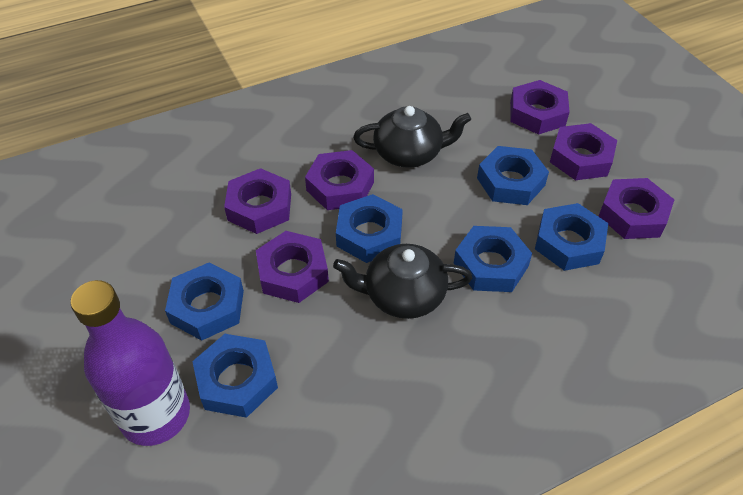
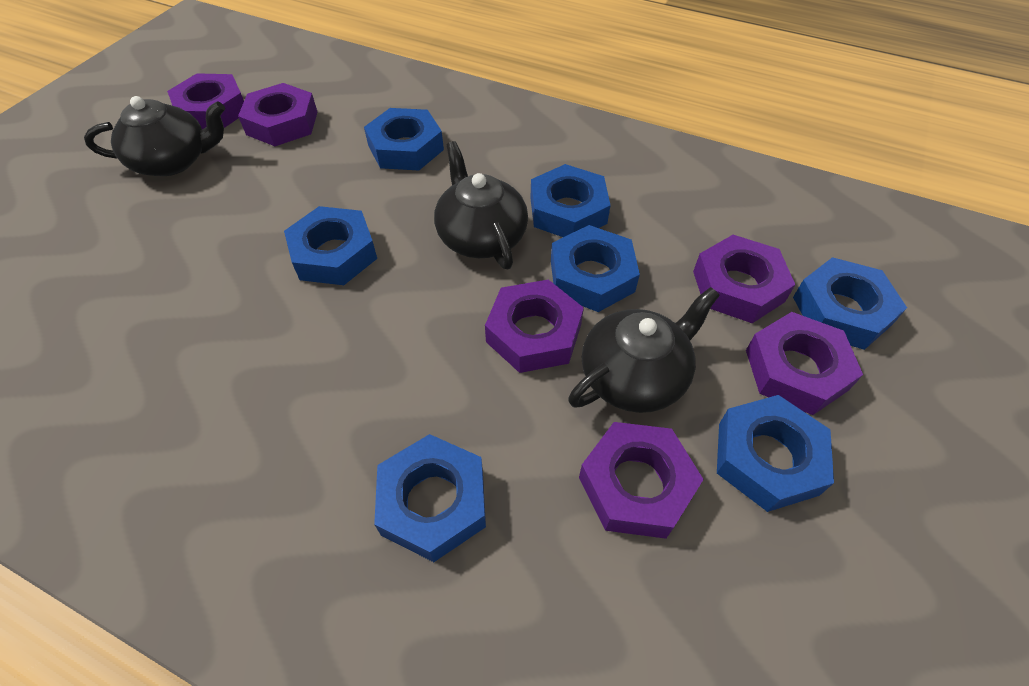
black teapot: 2 -> 3
blue nut: 6 -> 7
purple bottle: 1 -> 0

